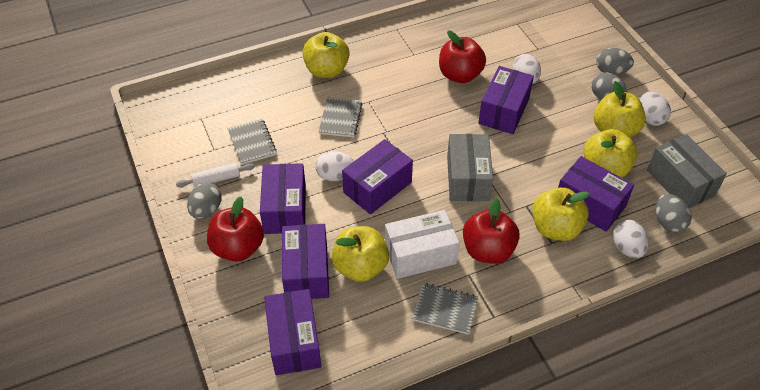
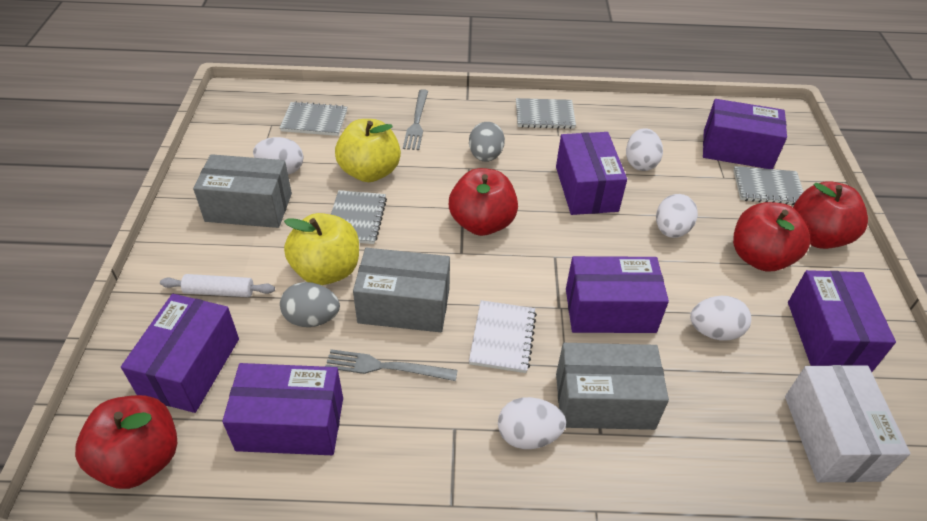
grey box: 2 -> 3
grey egg: 4 -> 2
grey fork: 0 -> 2
grey notebook: 3 -> 4
red apple: 3 -> 4
white egg: 4 -> 5
white notebook: 0 -> 1
yellow apple: 5 -> 2

